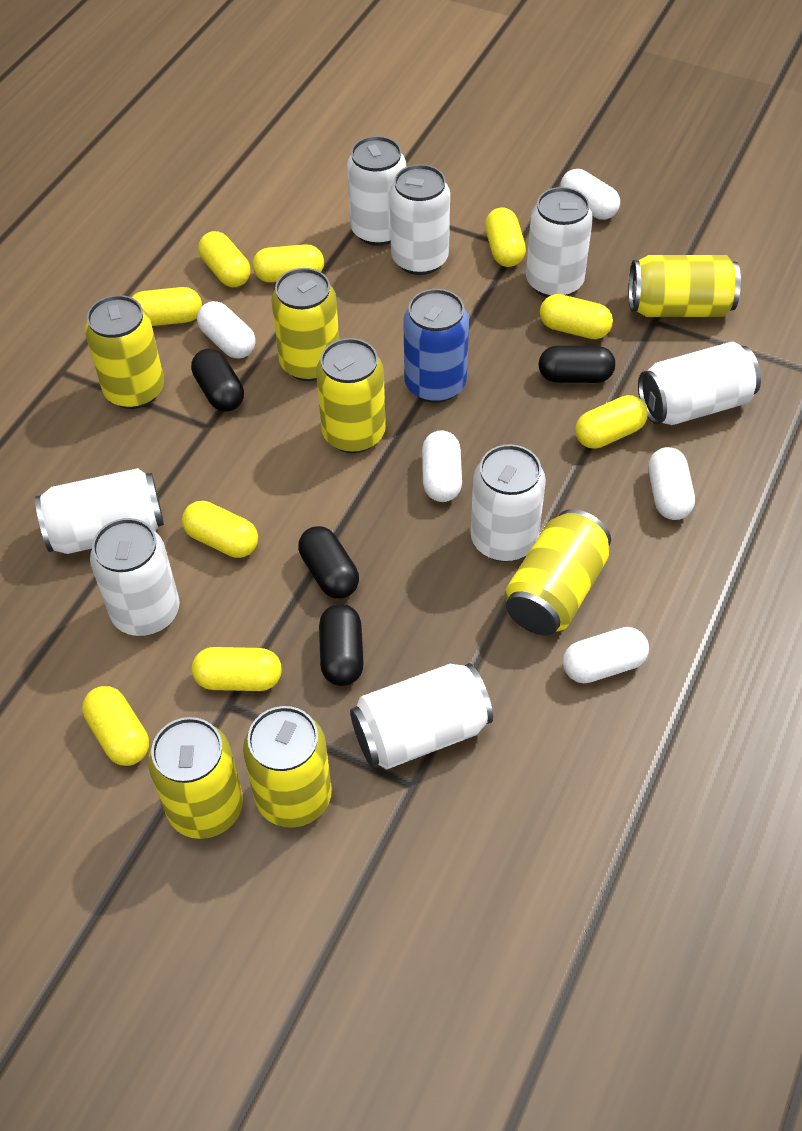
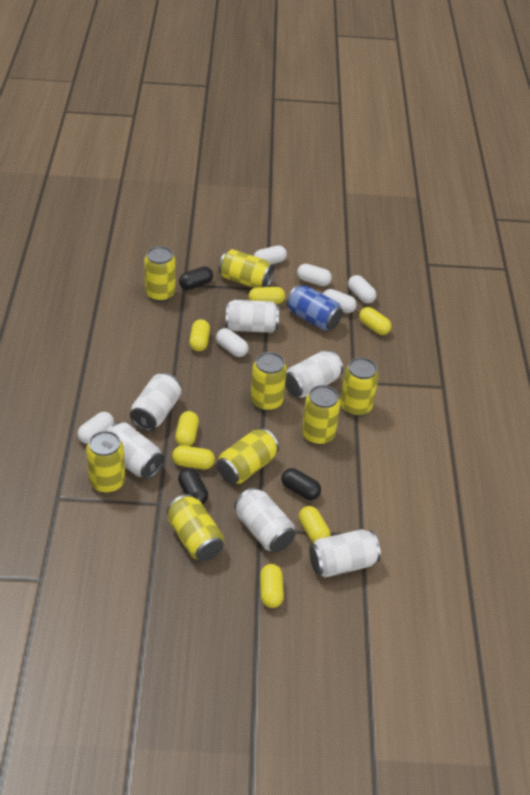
black capsule: 4 -> 3
white can: 8 -> 6
white capsule: 5 -> 6
yellow can: 7 -> 8
yellow capsule: 9 -> 7

